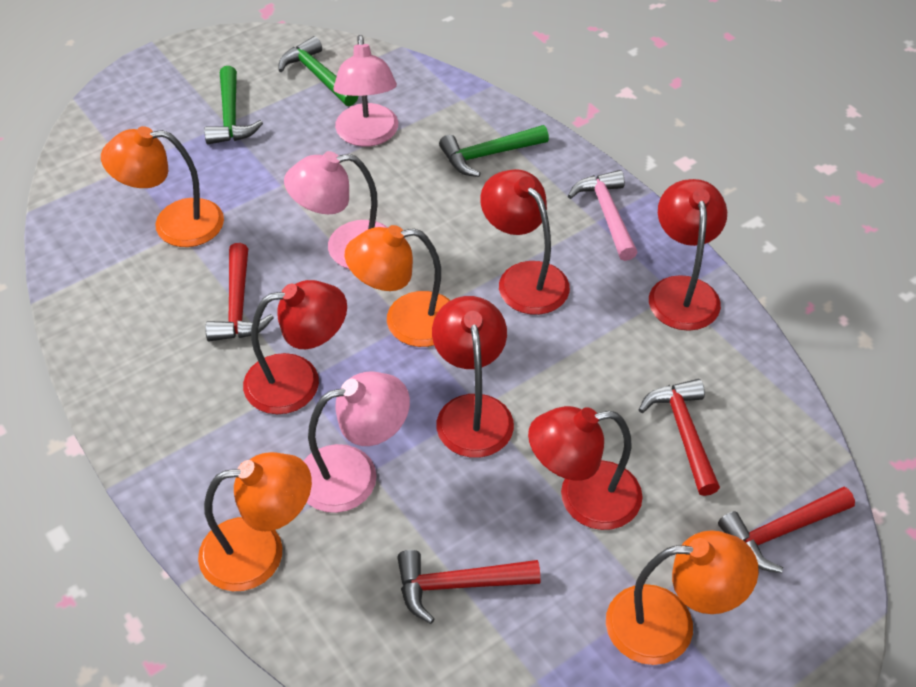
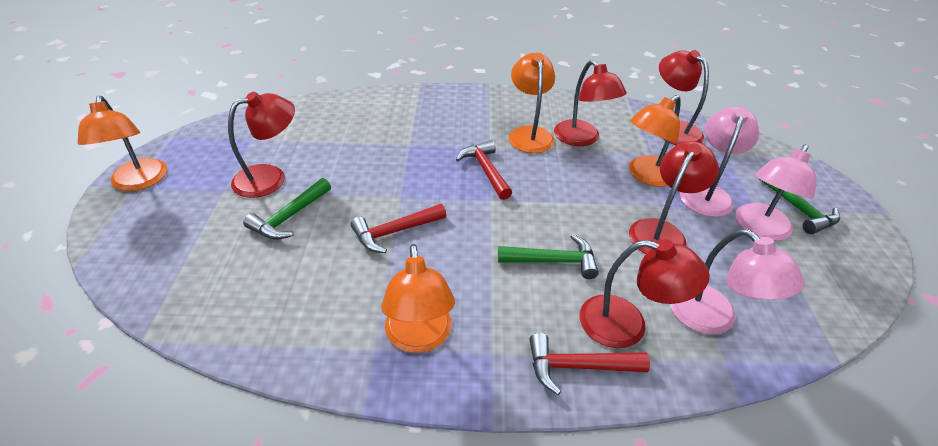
pink hammer: 1 -> 0
red hammer: 4 -> 3

